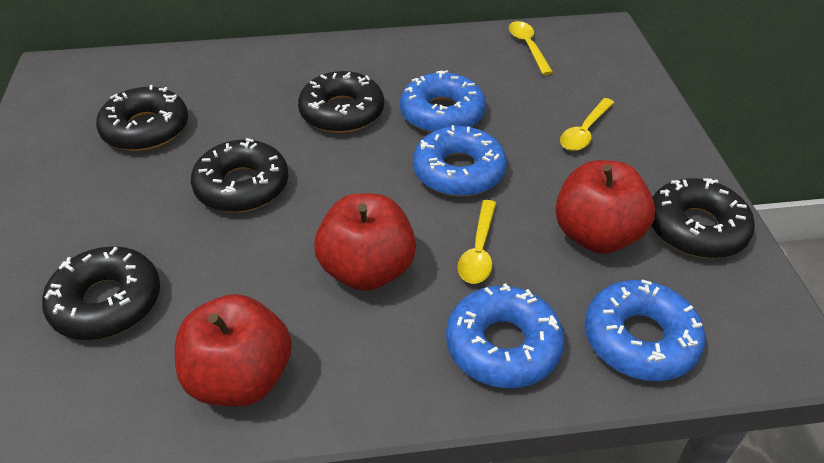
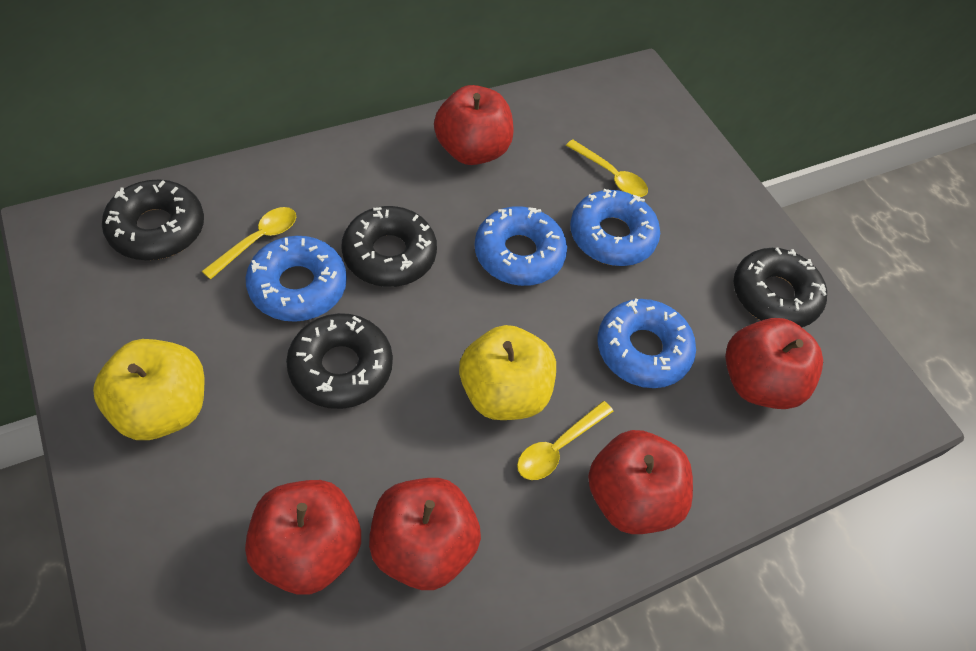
black donut: 5 -> 4
red apple: 3 -> 5
yellow apple: 0 -> 2

